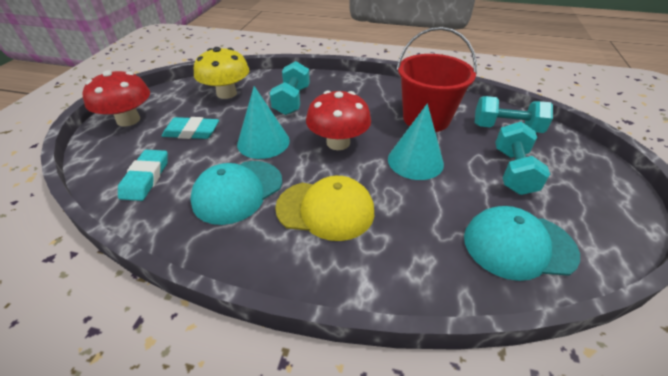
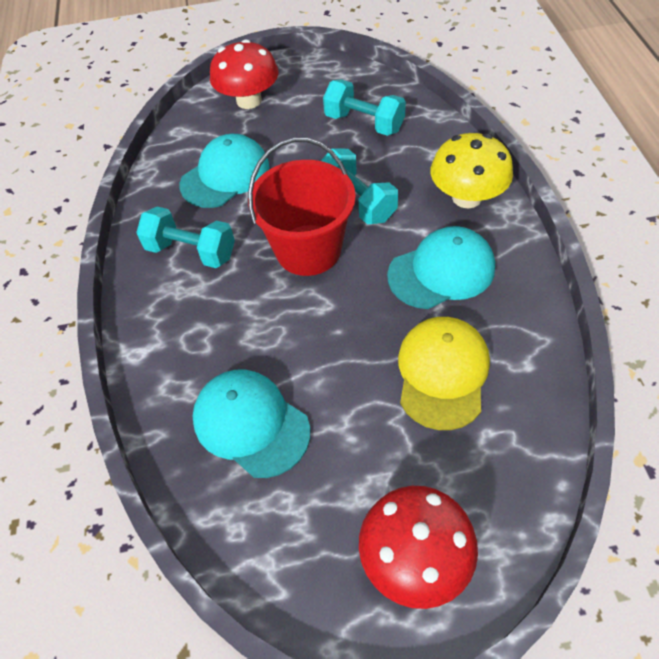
turquoise cap: 2 -> 3
turquoise cone: 2 -> 0
turquoise eraser: 2 -> 0

